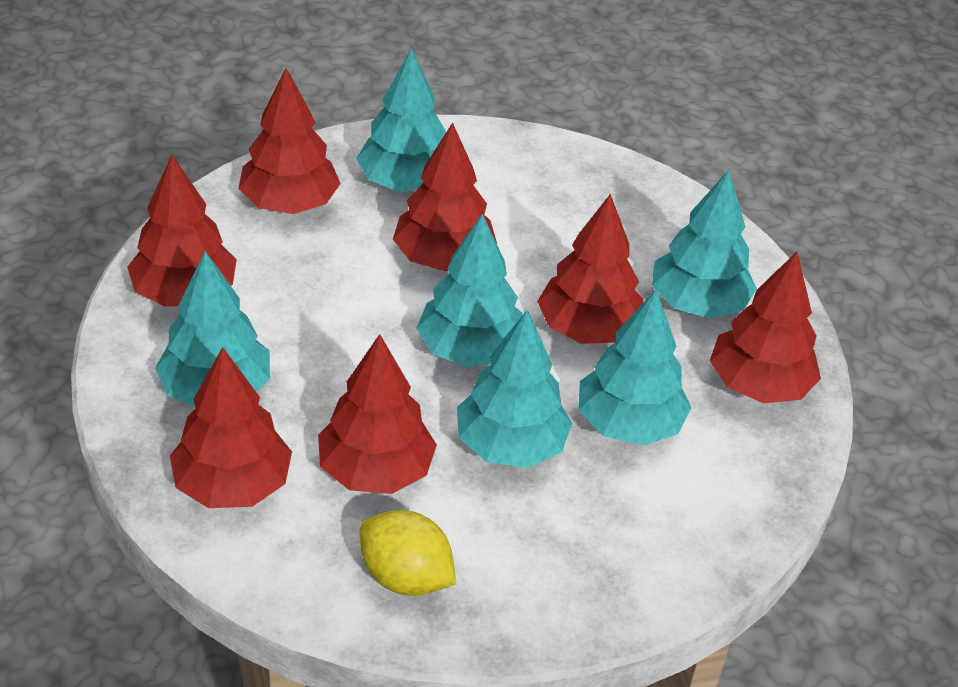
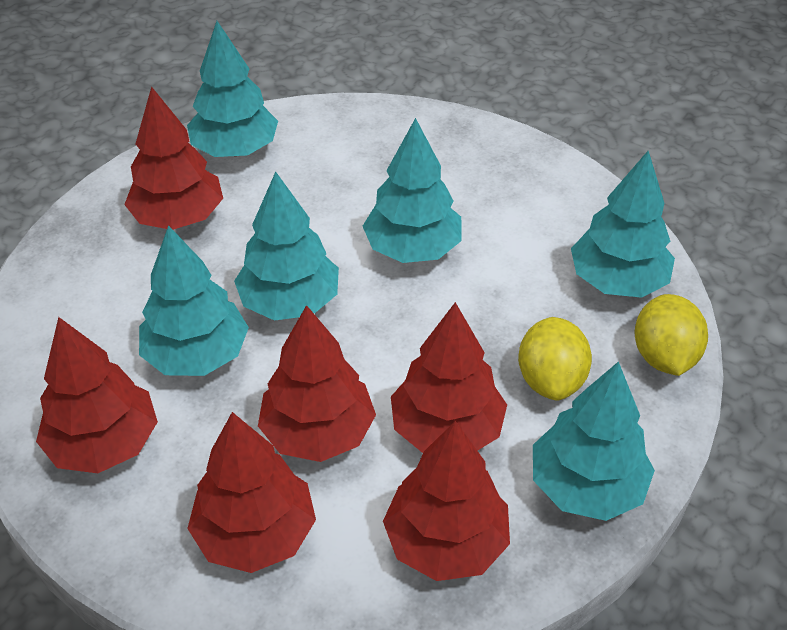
red tree: 7 -> 6
yellow lemon: 1 -> 2

